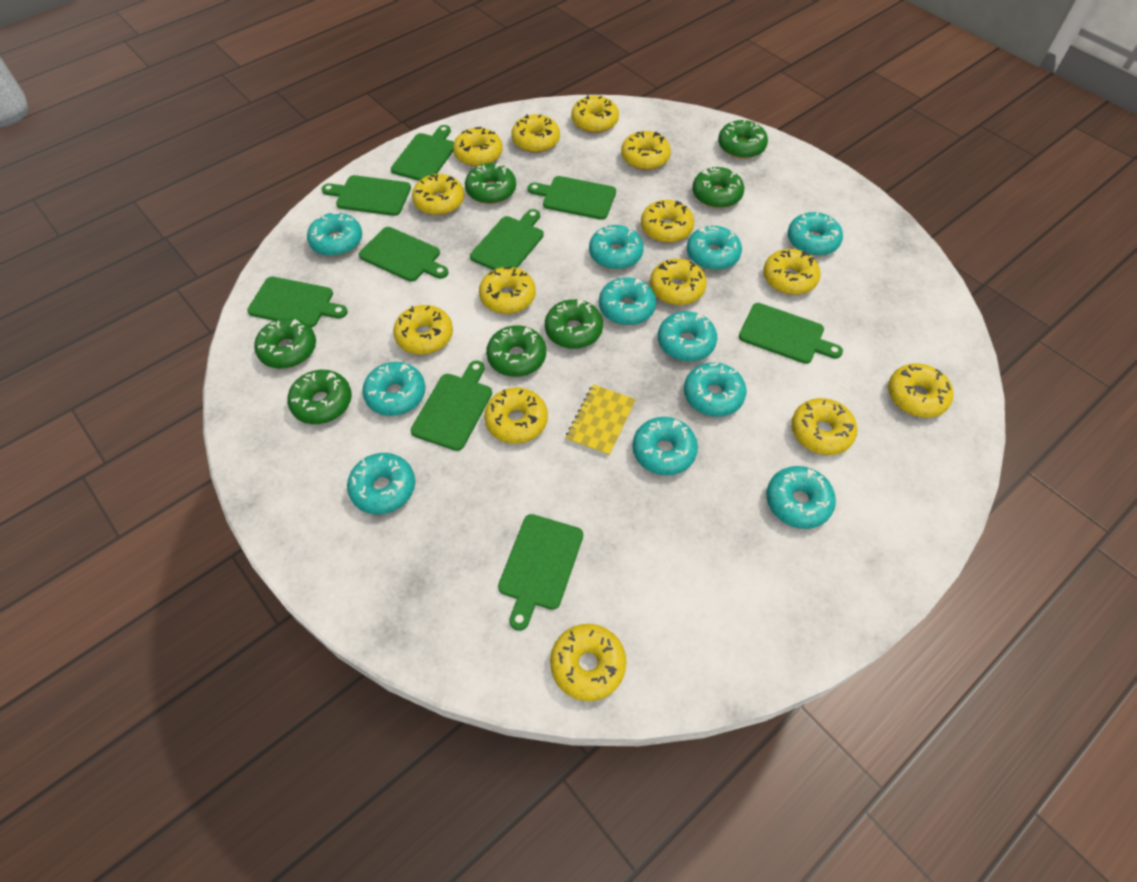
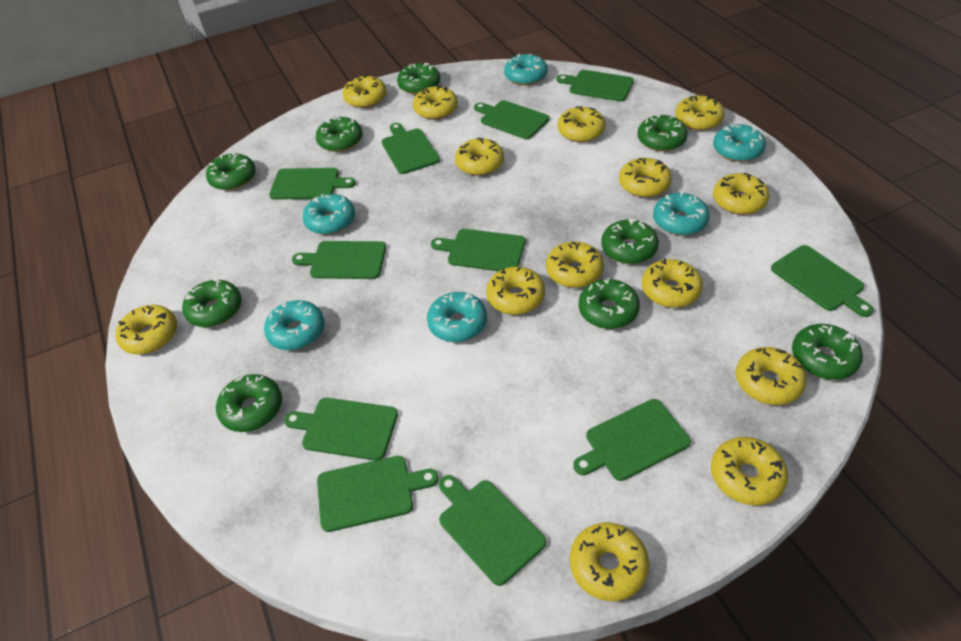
green cutting board: 9 -> 11
green donut: 7 -> 9
turquoise donut: 11 -> 6
yellow notebook: 1 -> 0

